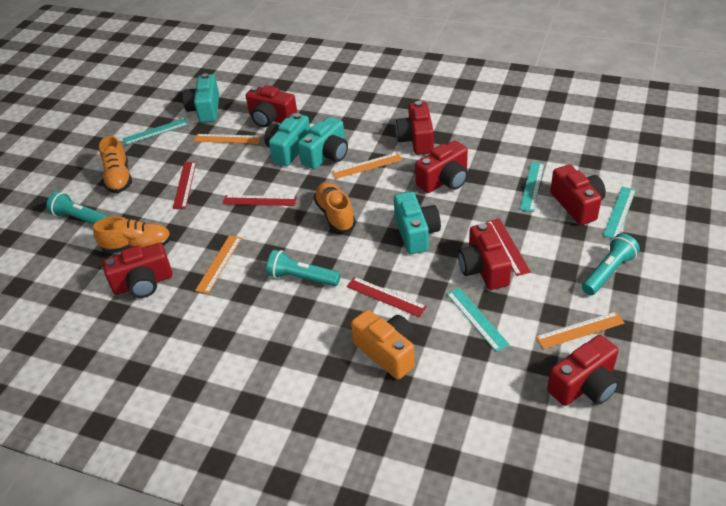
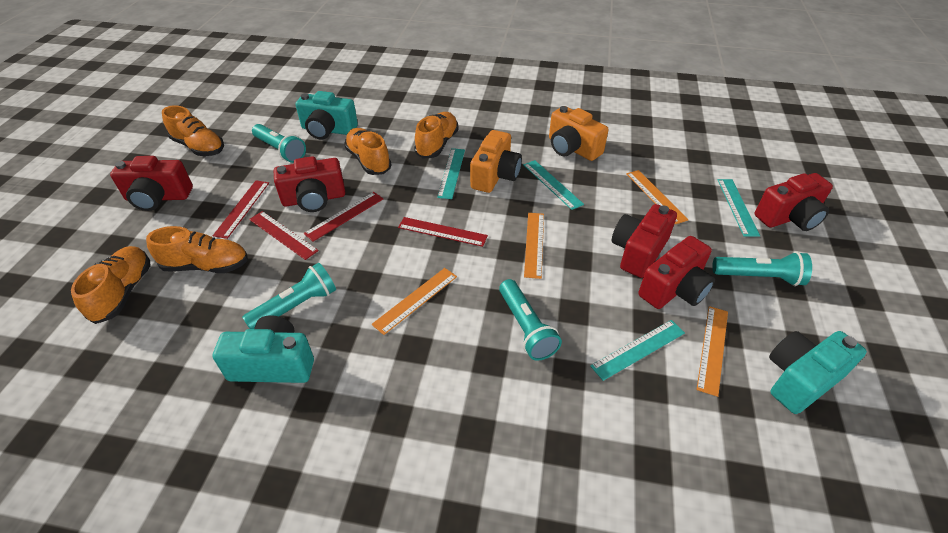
orange camera: 1 -> 2
orange shoe: 3 -> 5
red camera: 7 -> 5
turquoise camera: 4 -> 3
turquoise flashlight: 3 -> 4

